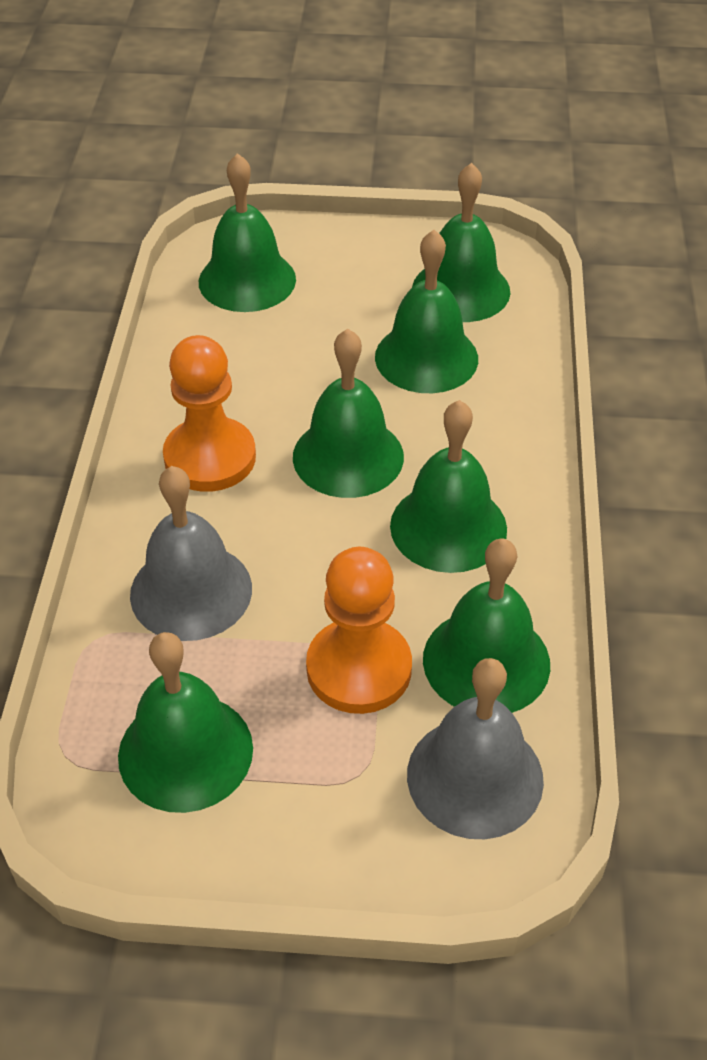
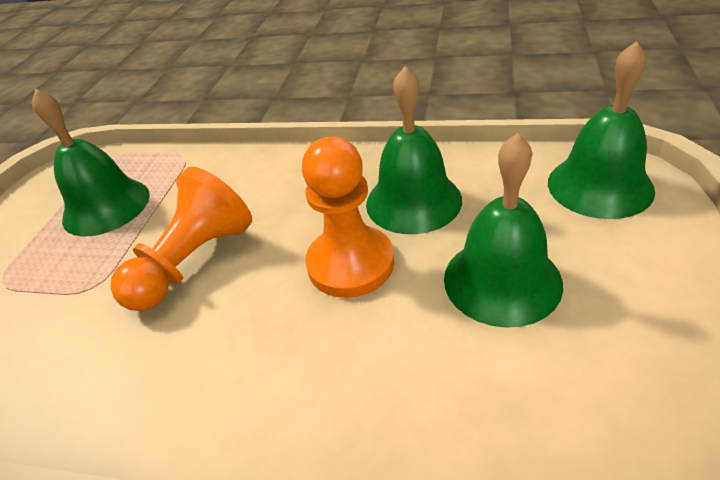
green bell: 7 -> 4
grey bell: 2 -> 0

